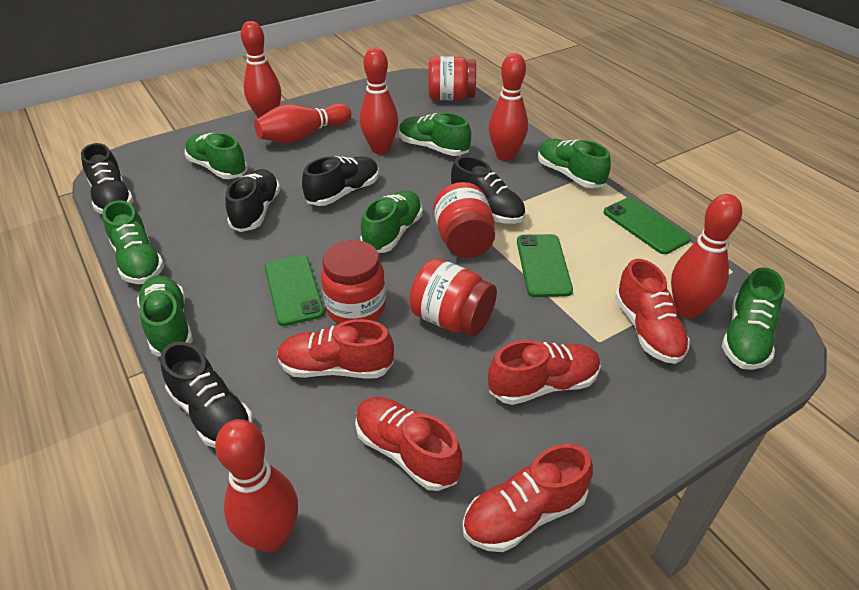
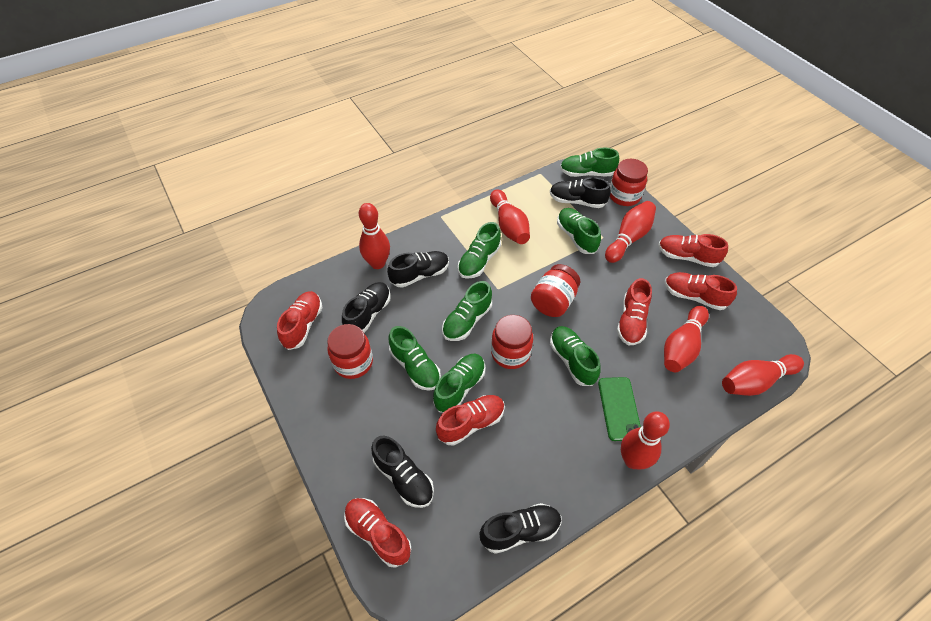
green phone: 3 -> 1
red shoe: 5 -> 6

